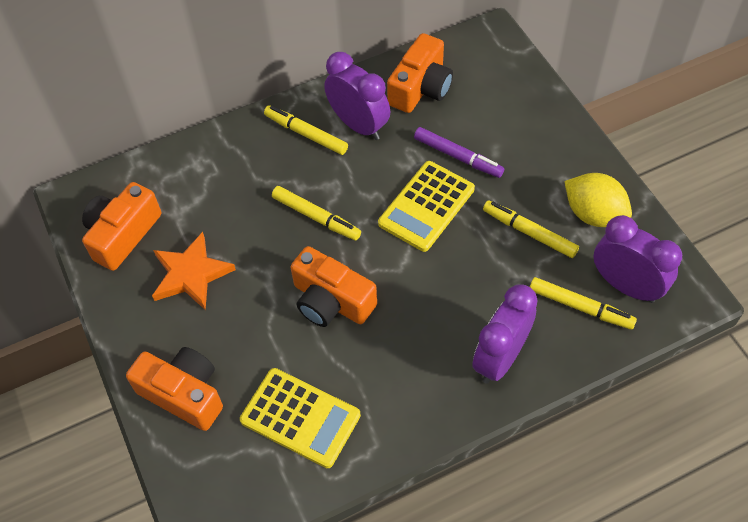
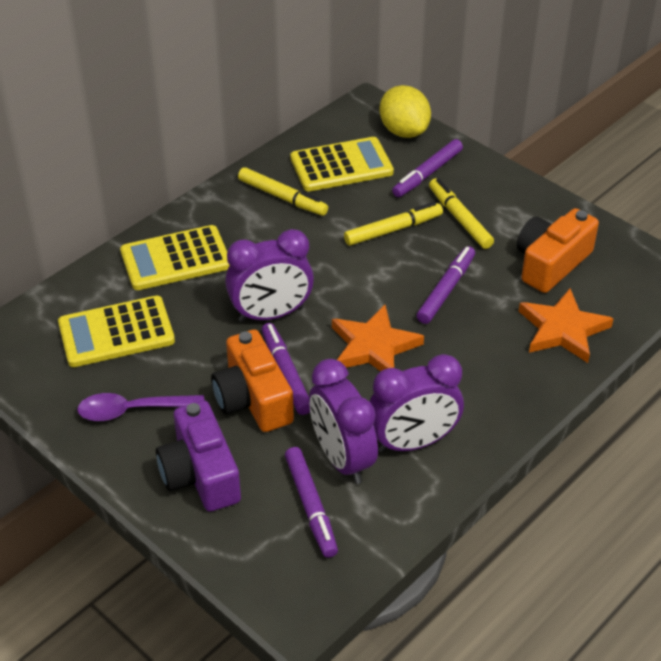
orange camera: 4 -> 2
orange star: 1 -> 2
purple camera: 0 -> 1
purple marker: 1 -> 4
purple spoon: 0 -> 1
yellow calculator: 2 -> 3
yellow marker: 4 -> 3

